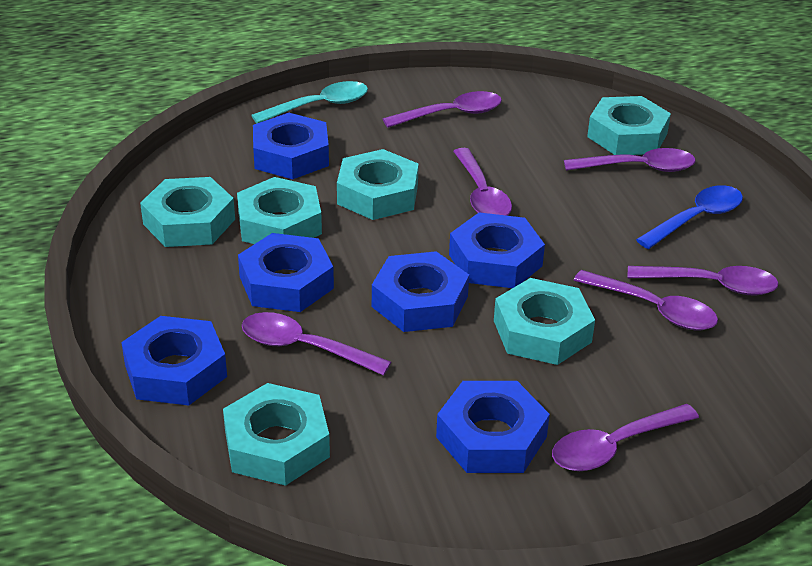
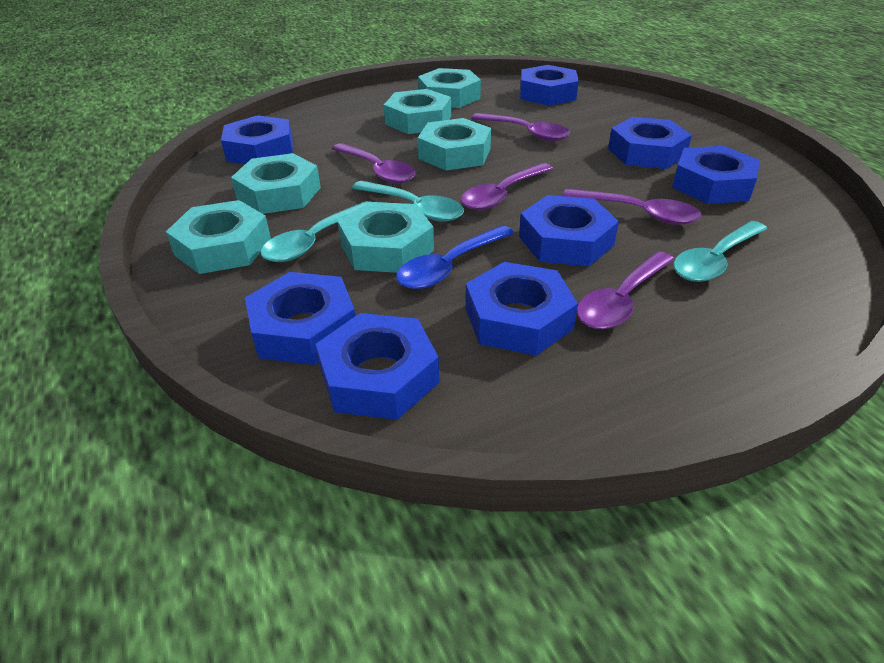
blue nut: 6 -> 8
purple spoon: 7 -> 5
turquoise spoon: 1 -> 3

